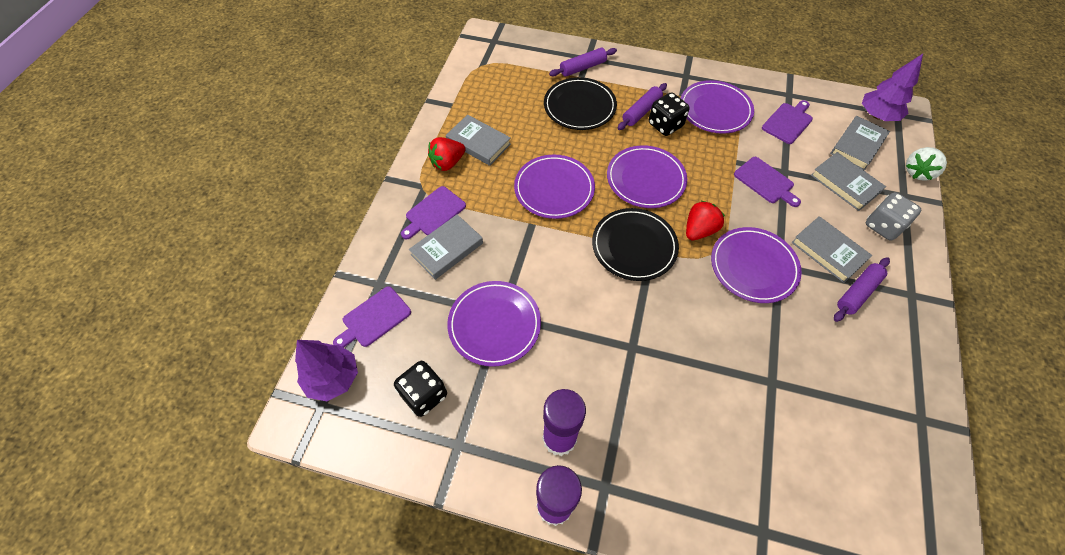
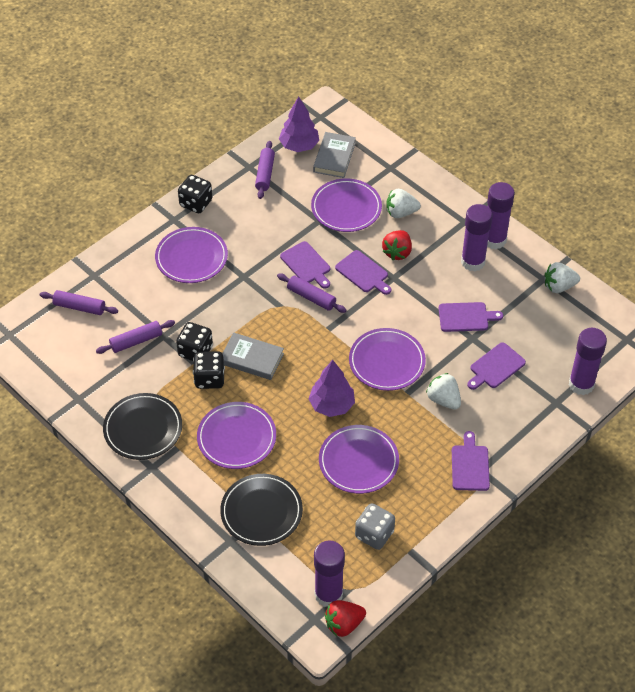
black dice: 2 -> 3
grey book: 5 -> 2
purple cutting board: 4 -> 5
purple glue stick: 2 -> 4
purple rolling pin: 3 -> 4
white strawberry: 1 -> 3

